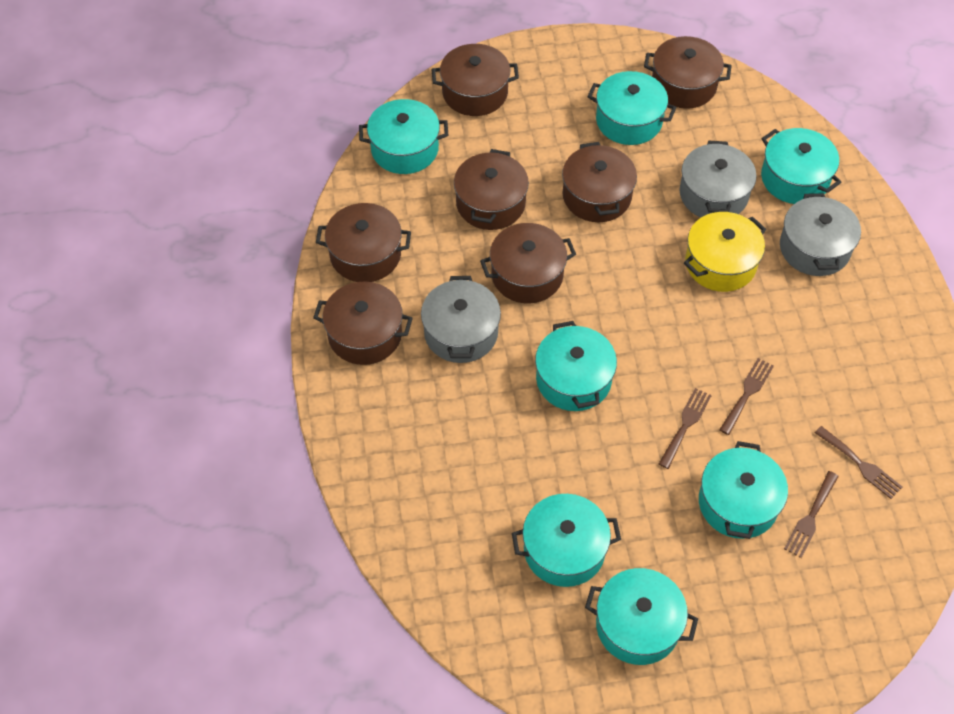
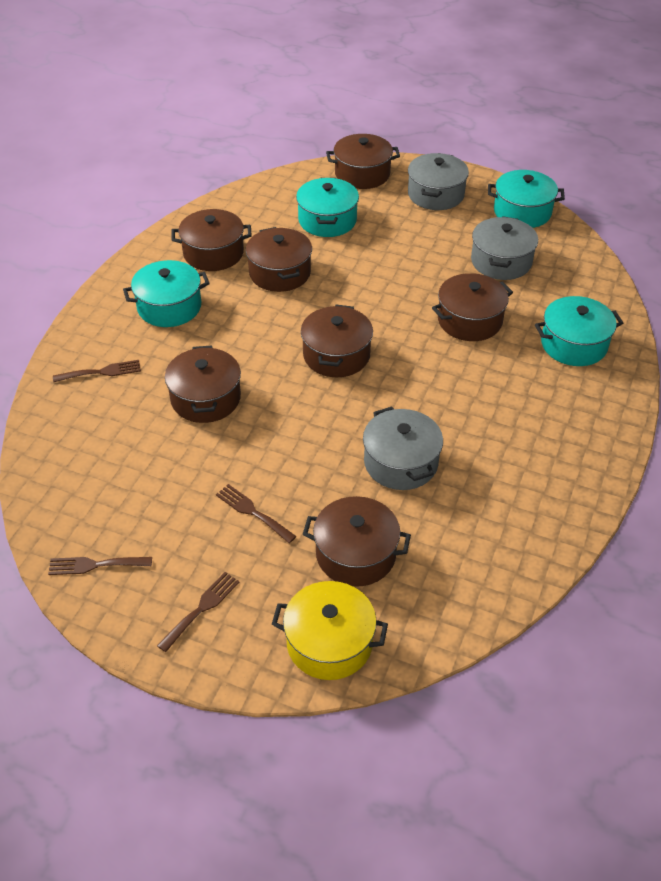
turquoise pot: 7 -> 4

